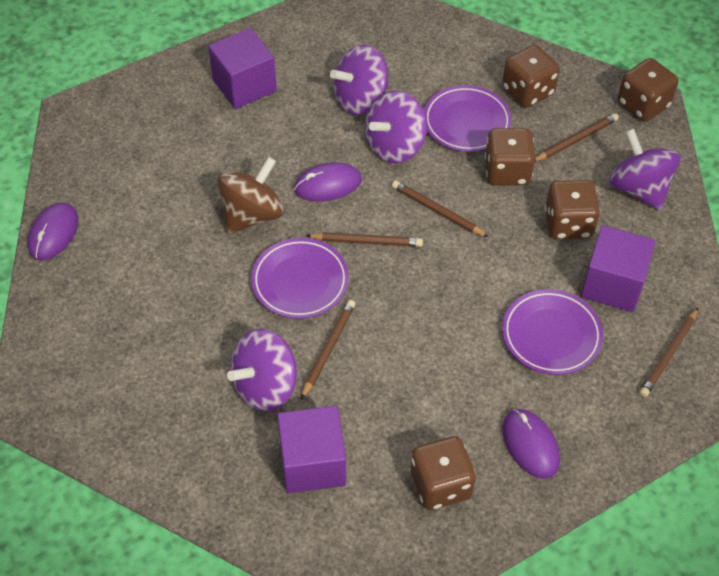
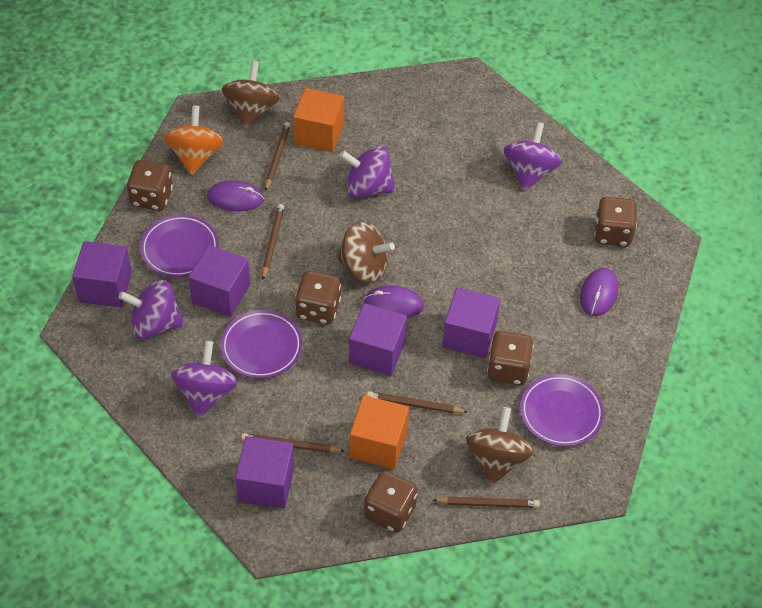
brown spinning top: 1 -> 3
orange cube: 0 -> 2
orange spinning top: 0 -> 1
purple cube: 3 -> 5

